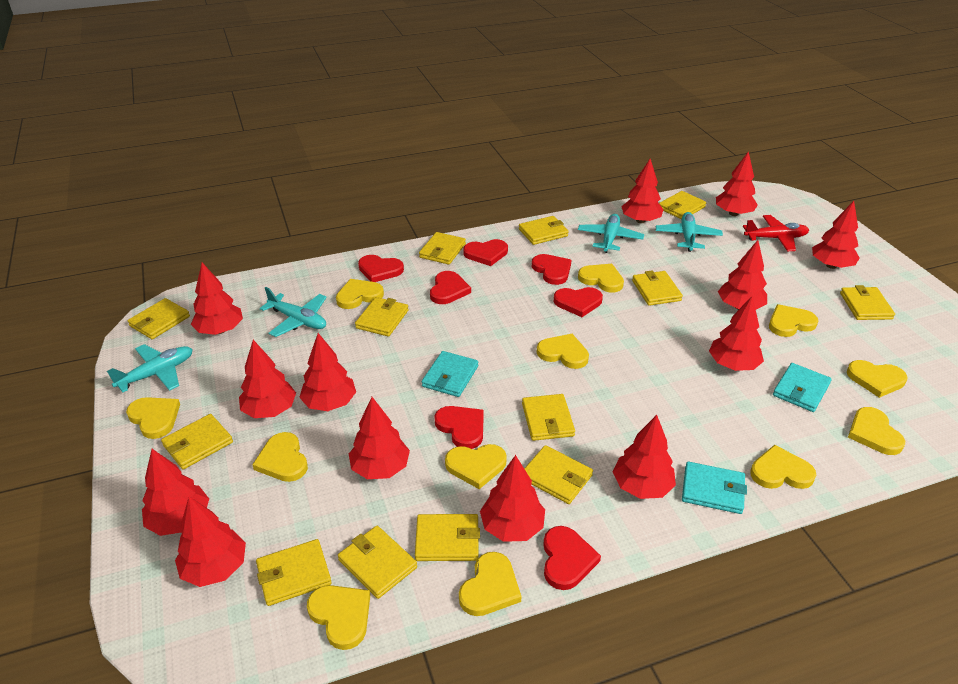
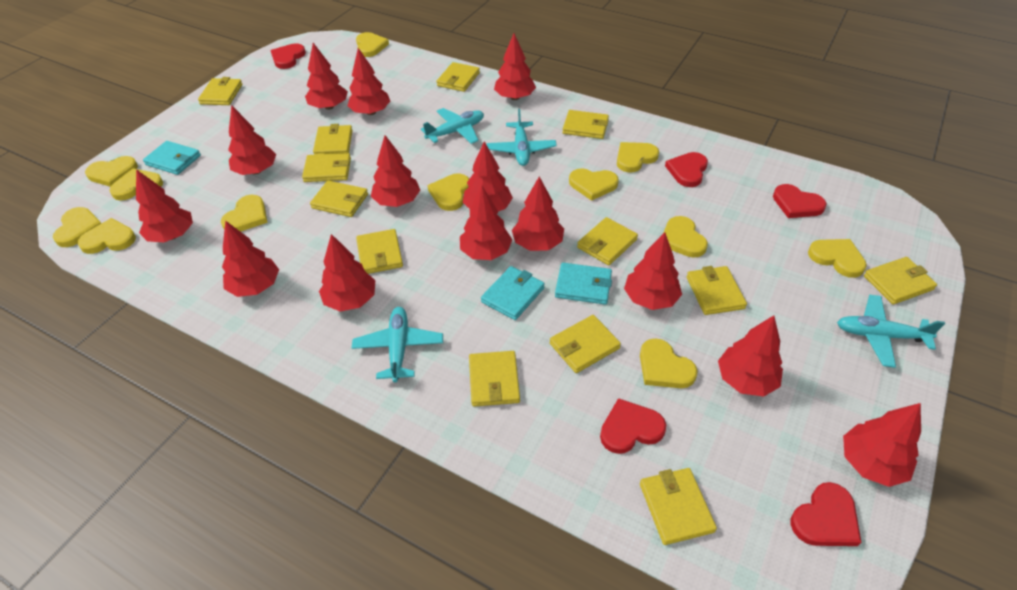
red heart: 7 -> 5
red plane: 1 -> 0
red tree: 13 -> 14

